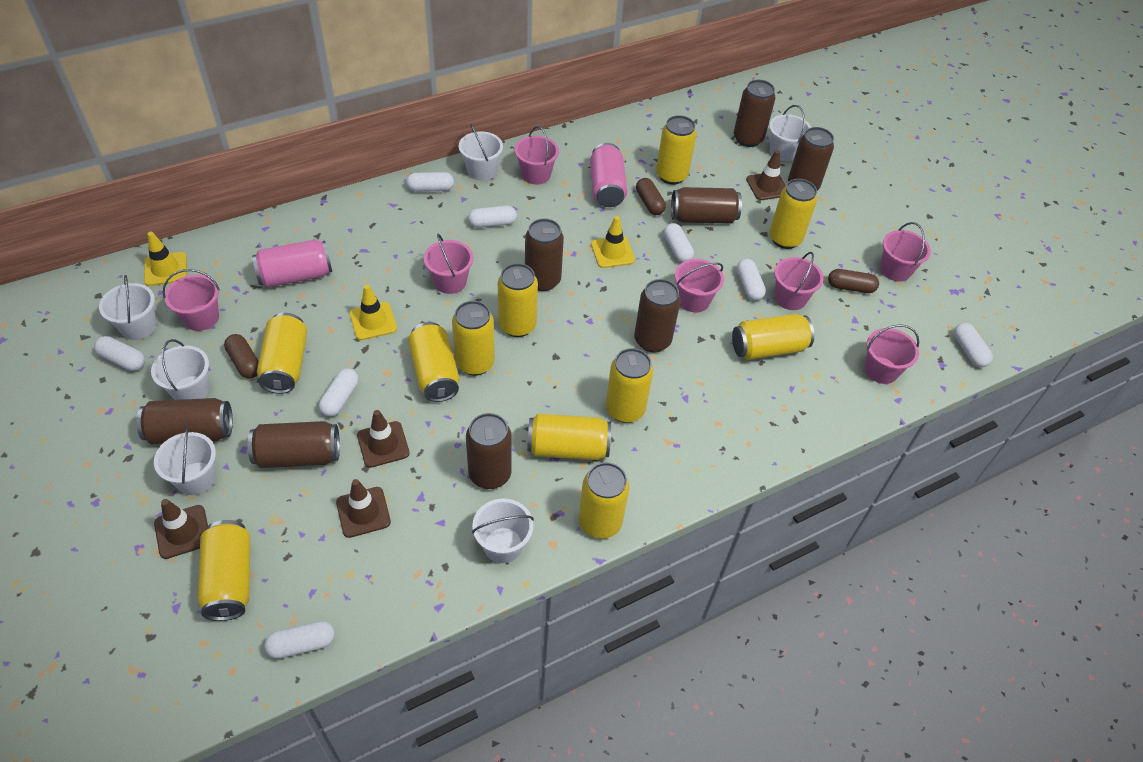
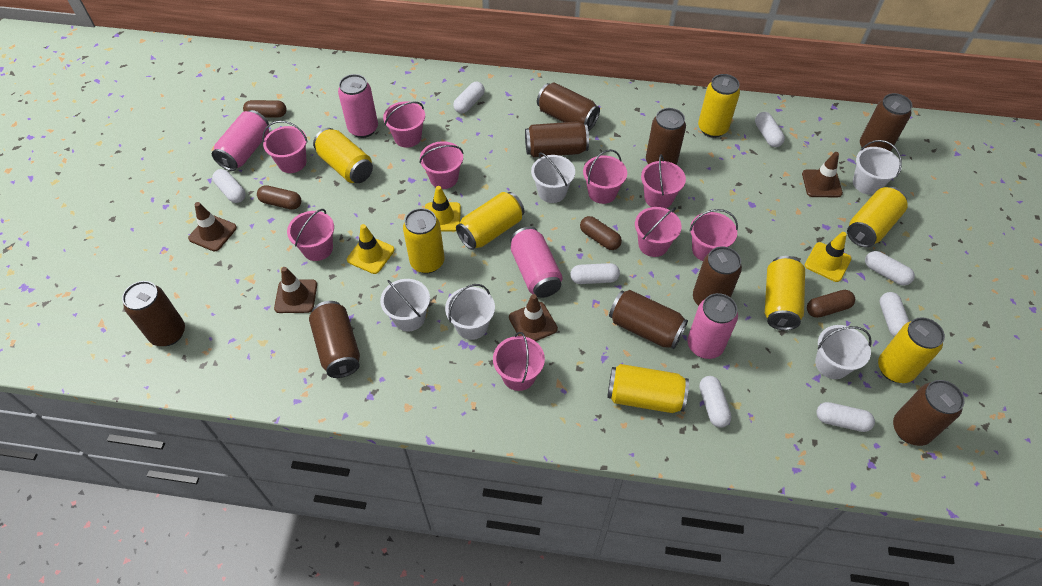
brown can: 8 -> 9
brown capsule: 3 -> 4
pink bucket: 7 -> 9
pink can: 2 -> 4
white bucket: 6 -> 5
yellow can: 11 -> 8

